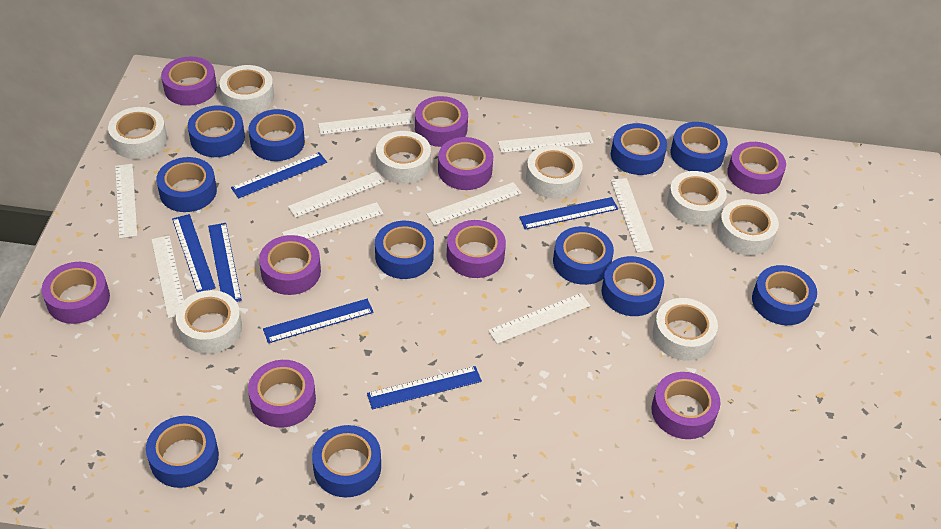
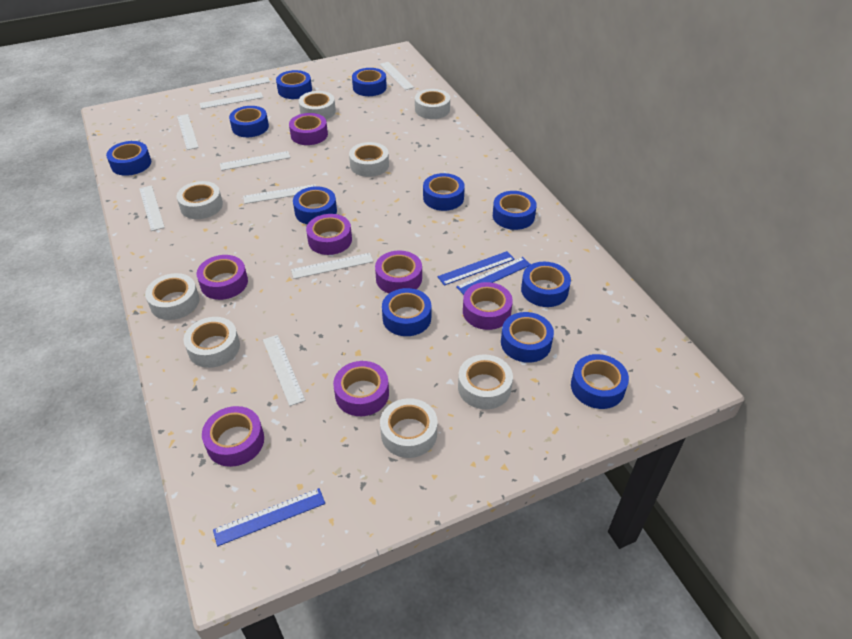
blue ruler: 6 -> 3
purple tape: 9 -> 7

